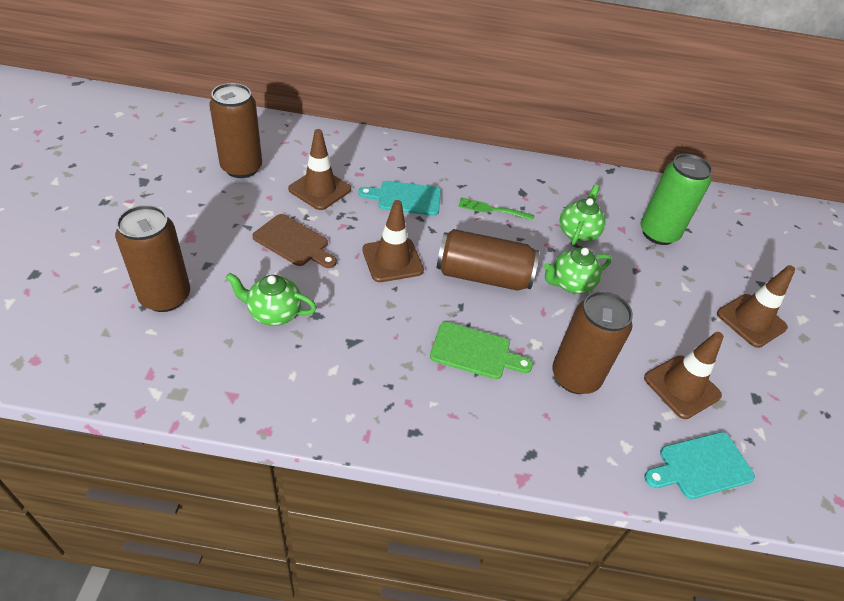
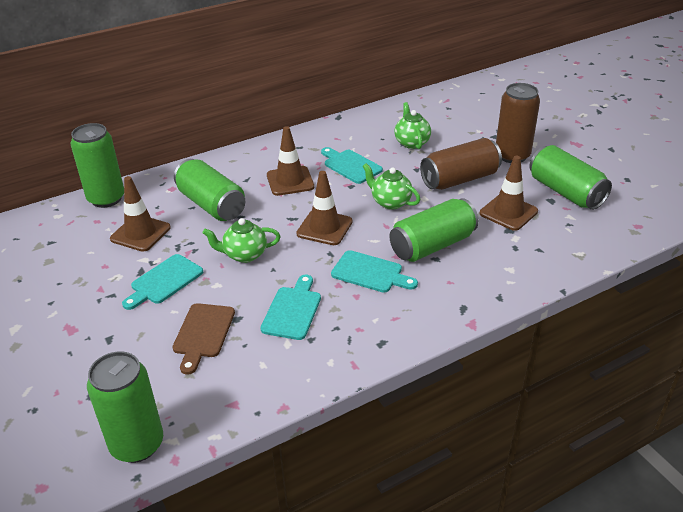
brown can: 4 -> 2
green can: 1 -> 5
green cutting board: 1 -> 0
green fork: 1 -> 0
turquoise cutting board: 2 -> 4

